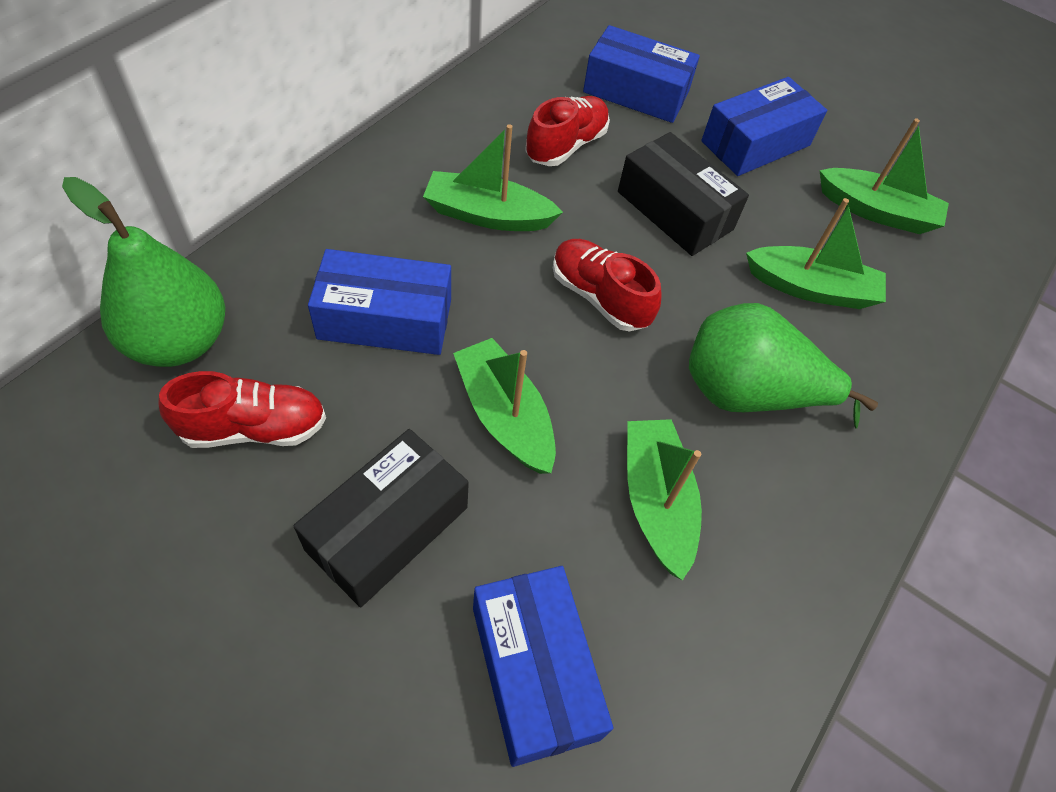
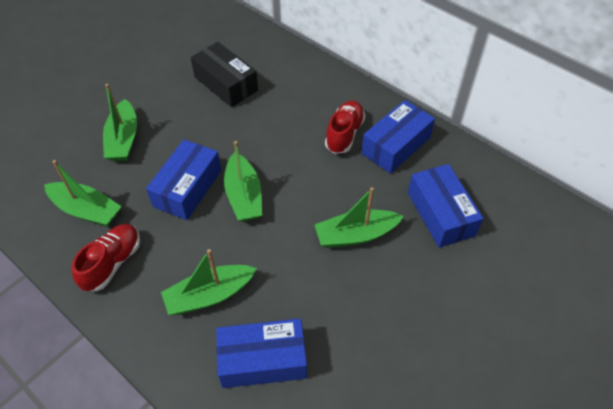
black box: 2 -> 1
green pear: 2 -> 0
red shoe: 3 -> 2

